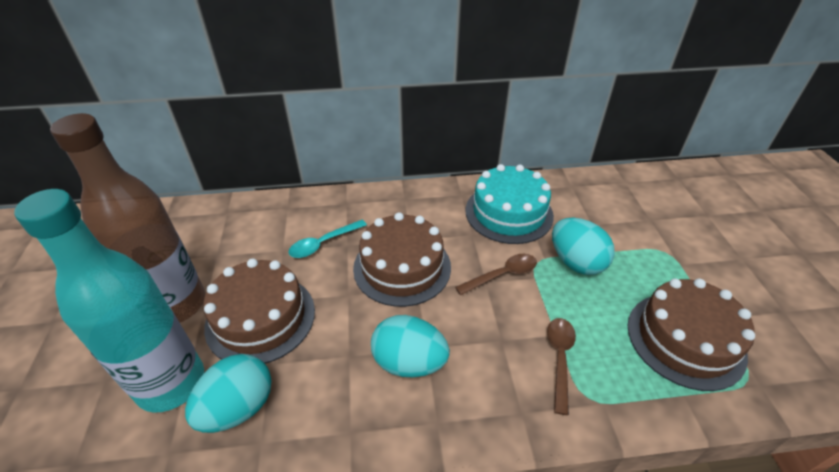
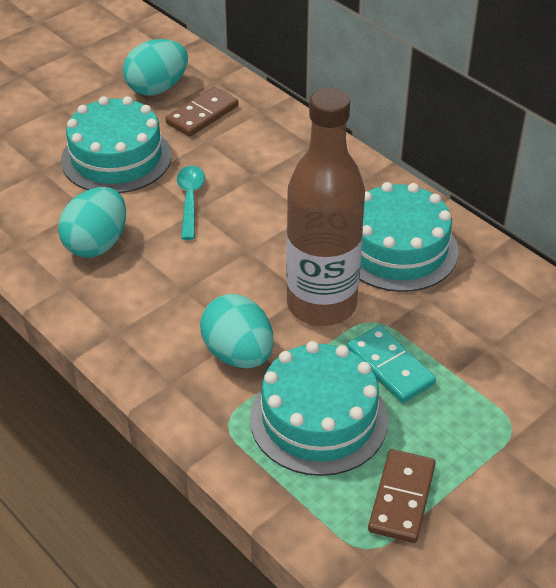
brown cake: 3 -> 0
brown domino: 0 -> 2
brown spoon: 2 -> 0
turquoise bottle: 1 -> 0
turquoise cake: 1 -> 3
turquoise domino: 0 -> 1

